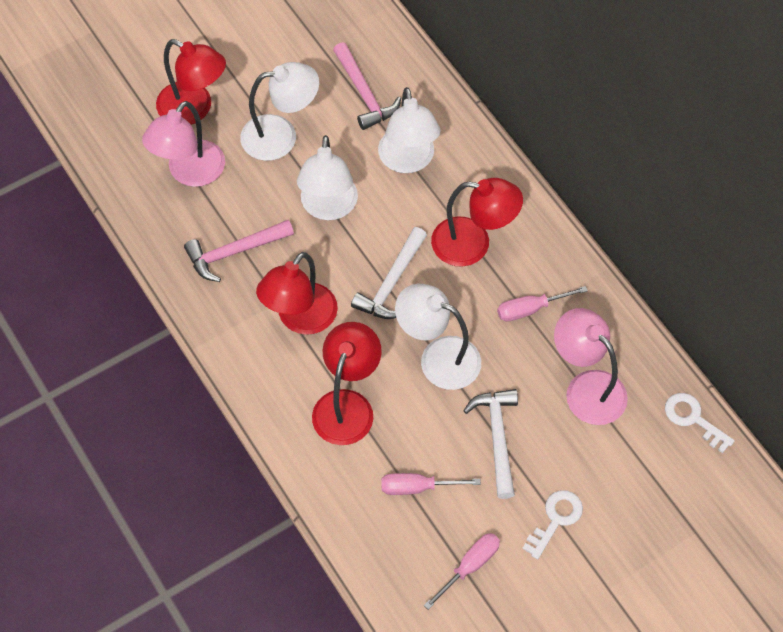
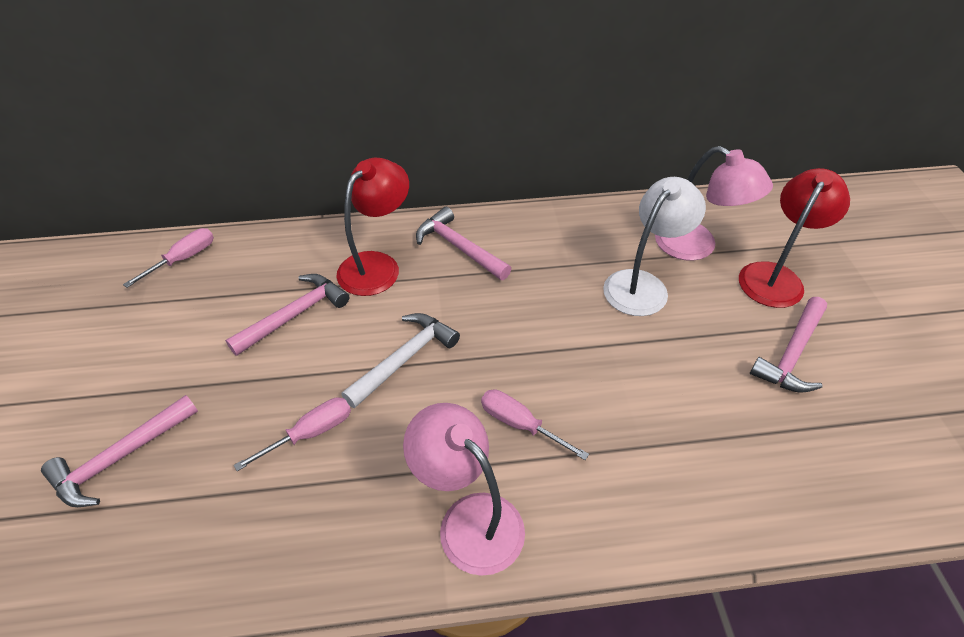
pink hammer: 2 -> 4
red lamp: 4 -> 2
white hammer: 2 -> 1
white key: 2 -> 0
white lamp: 4 -> 1

